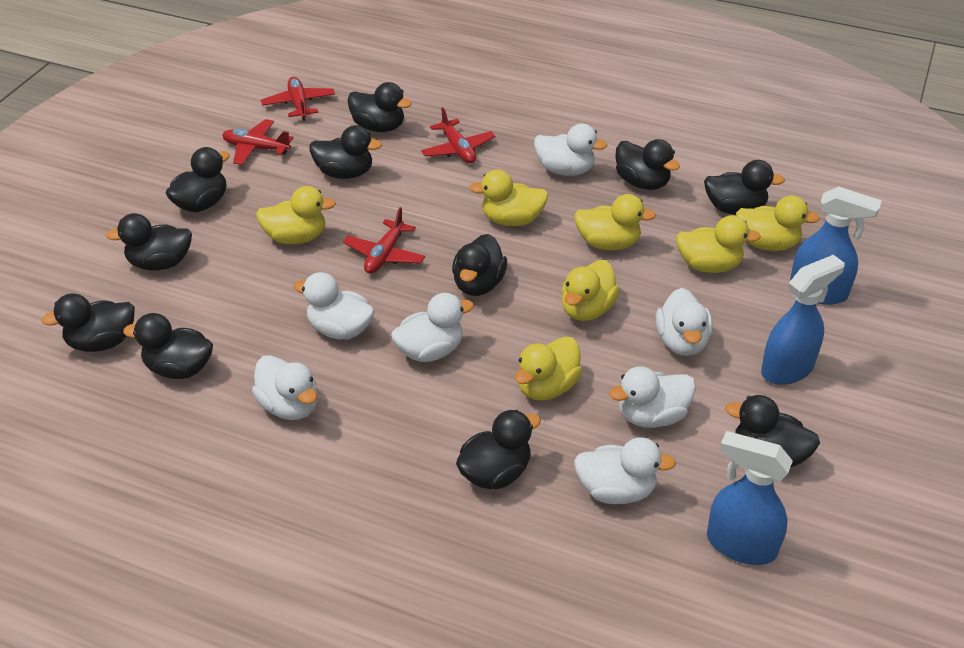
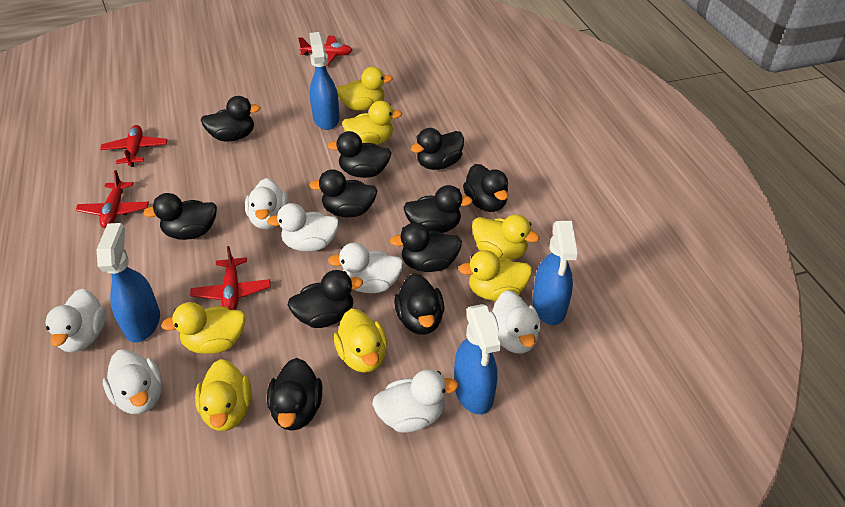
blue spray bottle: 3 -> 4

